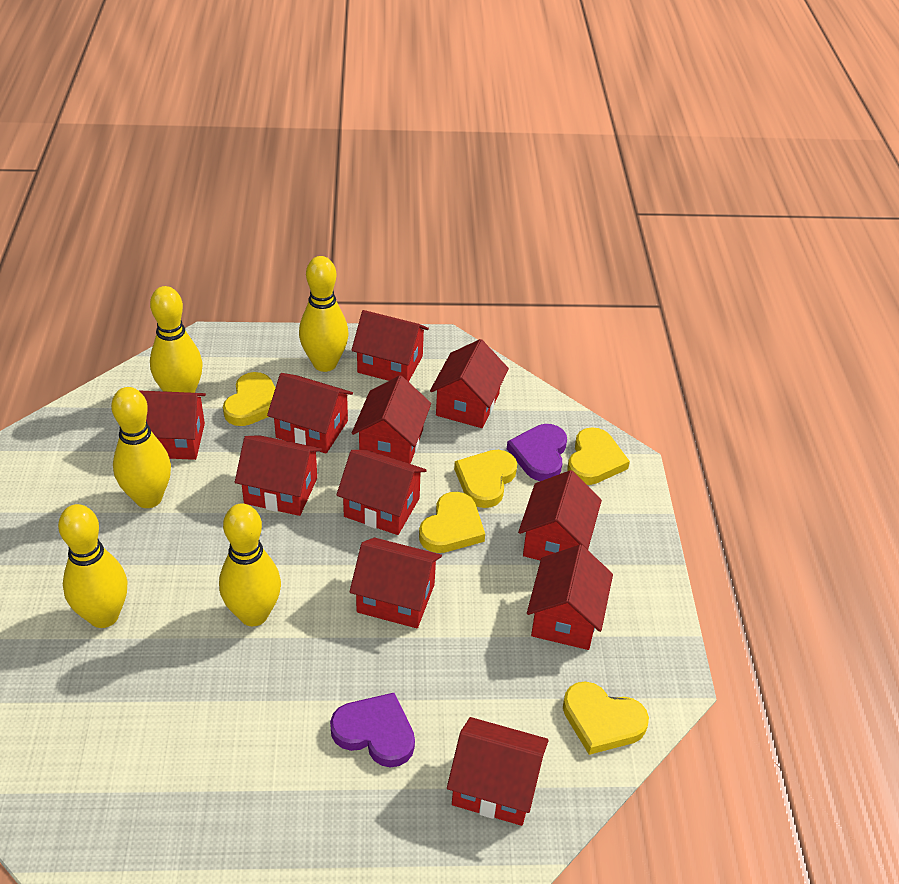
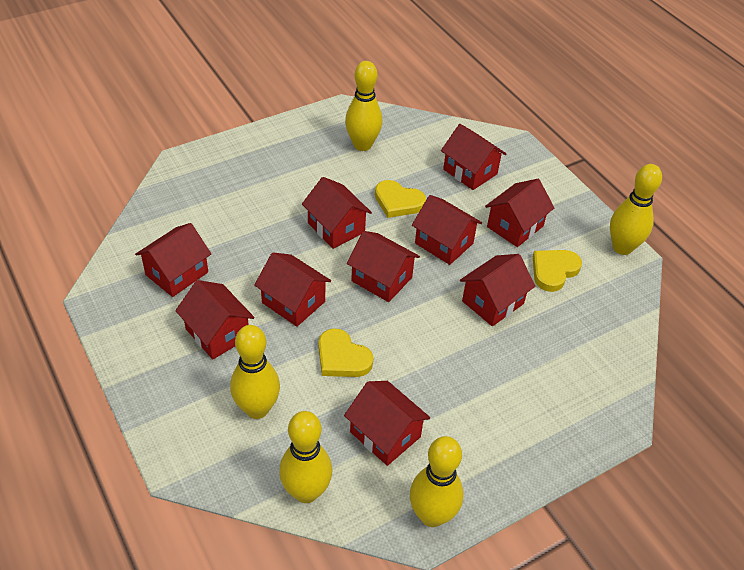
purple heart: 2 -> 0
red house: 11 -> 10
yellow heart: 5 -> 3

